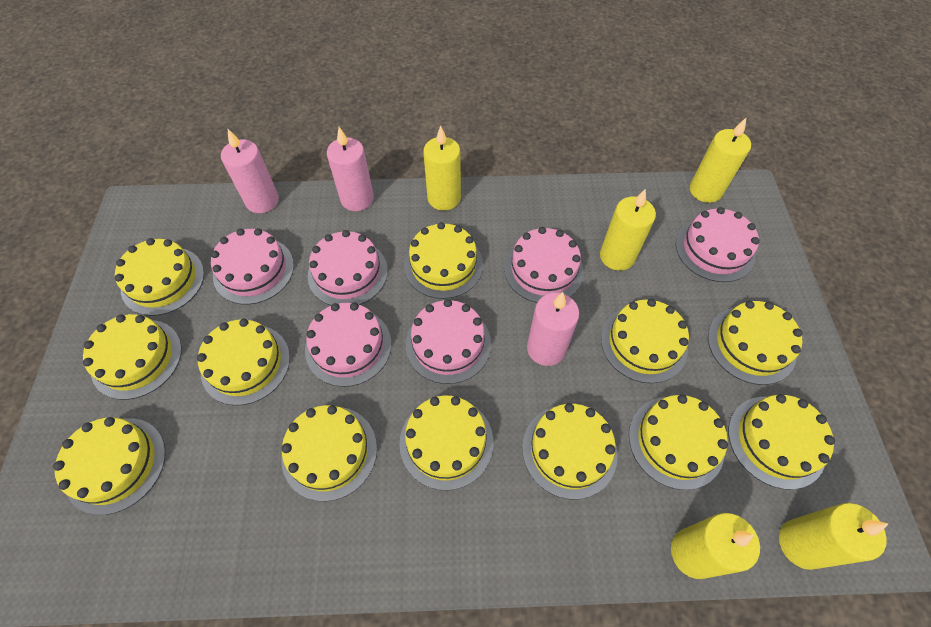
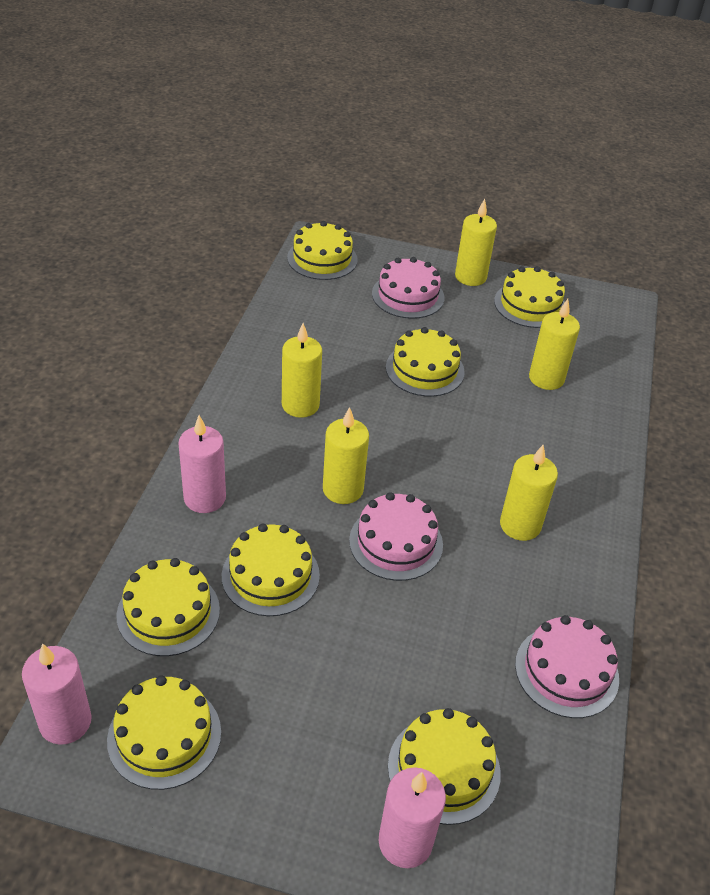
pink cake: 6 -> 3
yellow cake: 12 -> 7

